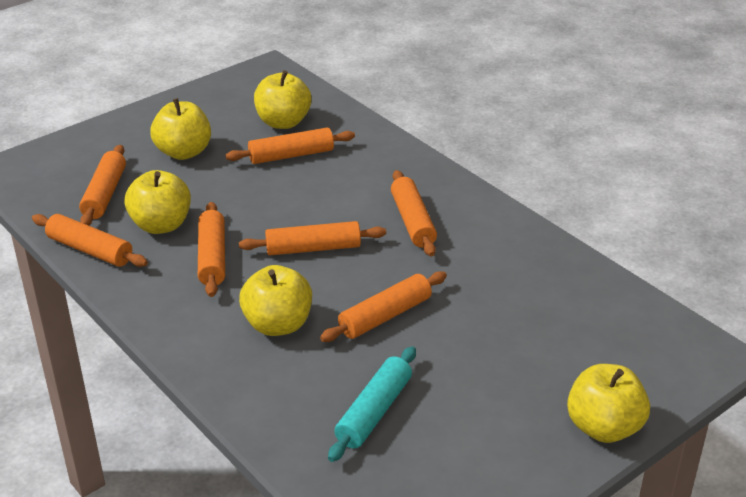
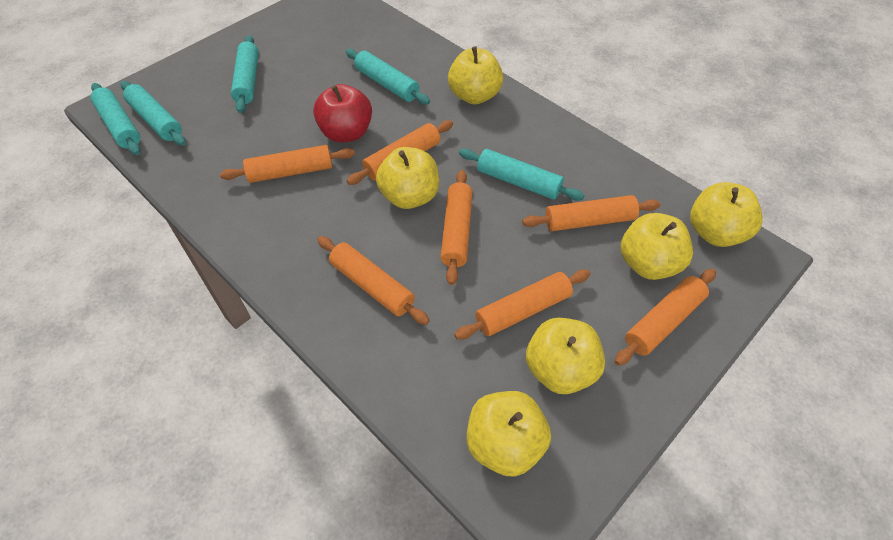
red apple: 0 -> 1
turquoise rolling pin: 1 -> 5
yellow apple: 5 -> 6

